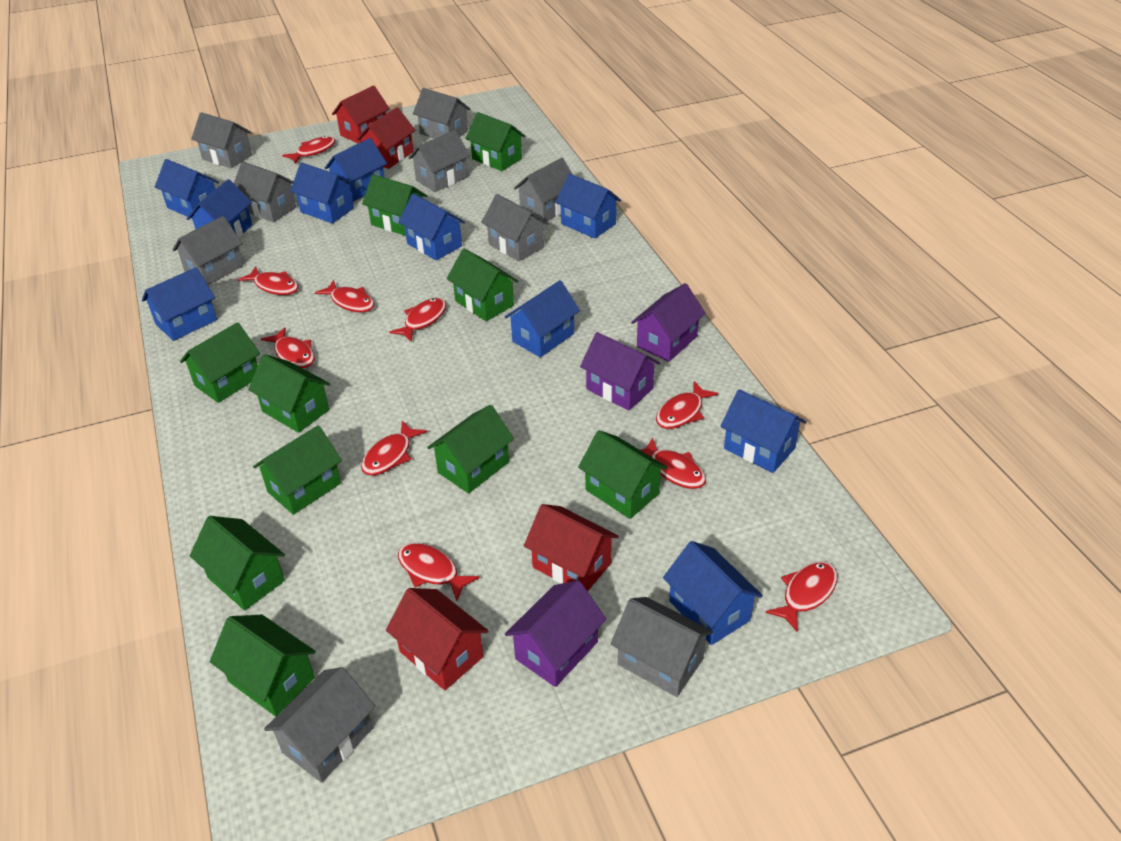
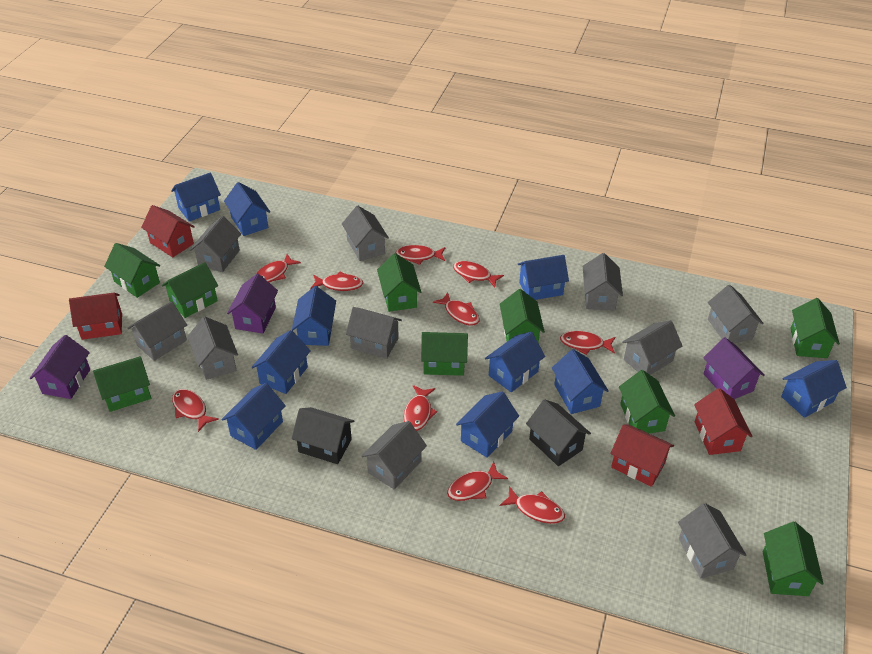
black house: 0 -> 2
green house: 10 -> 9
grey house: 9 -> 10

